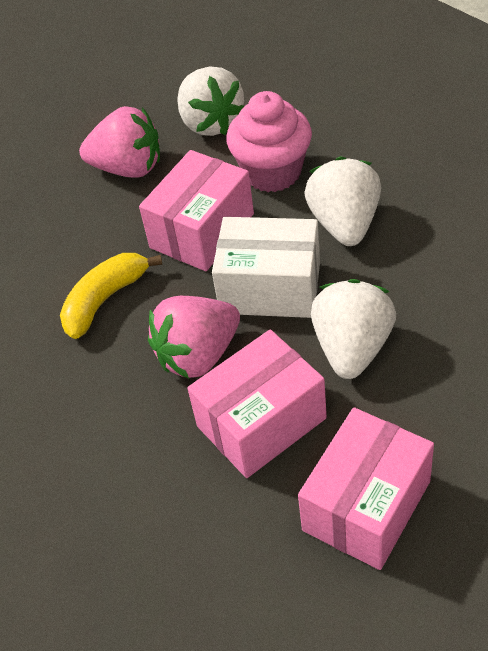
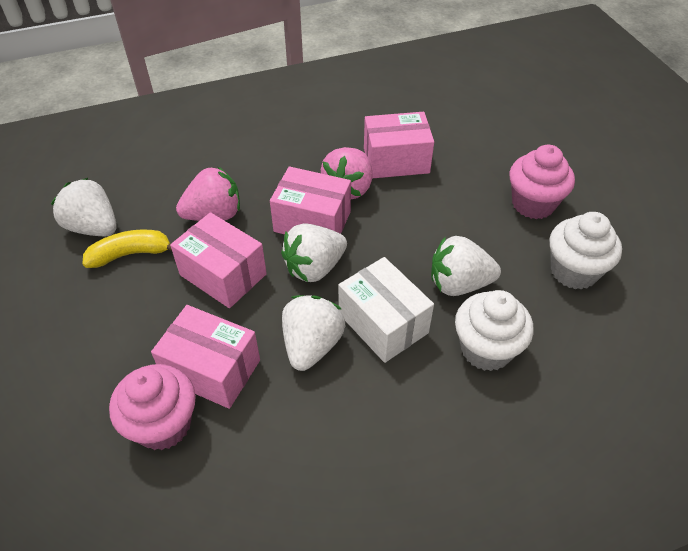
pink box: 3 -> 4
pink cupcake: 1 -> 2
white cupcake: 0 -> 2
white strawberry: 3 -> 4

